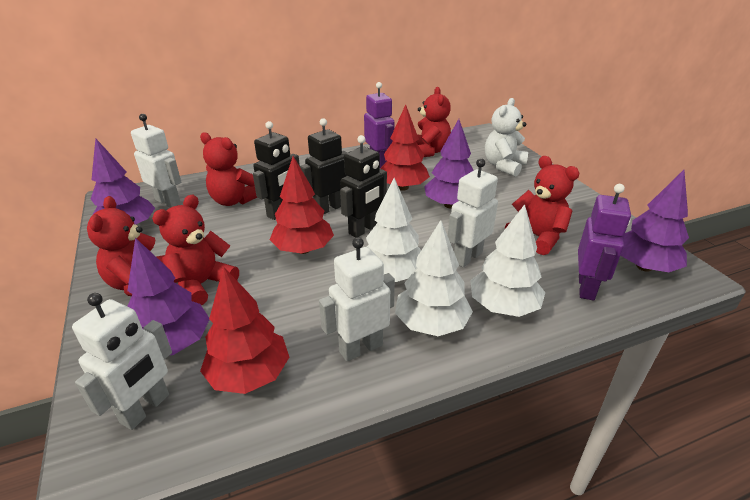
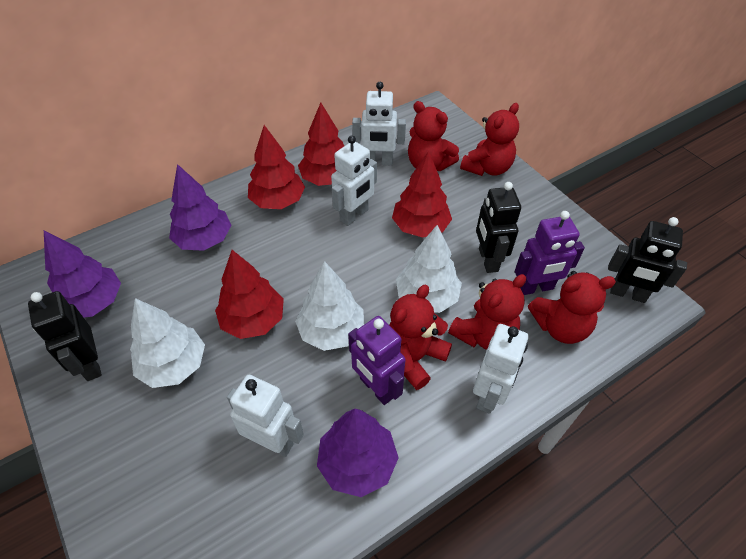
purple tree: 4 -> 3
red tree: 3 -> 4
white teddy bear: 1 -> 0

